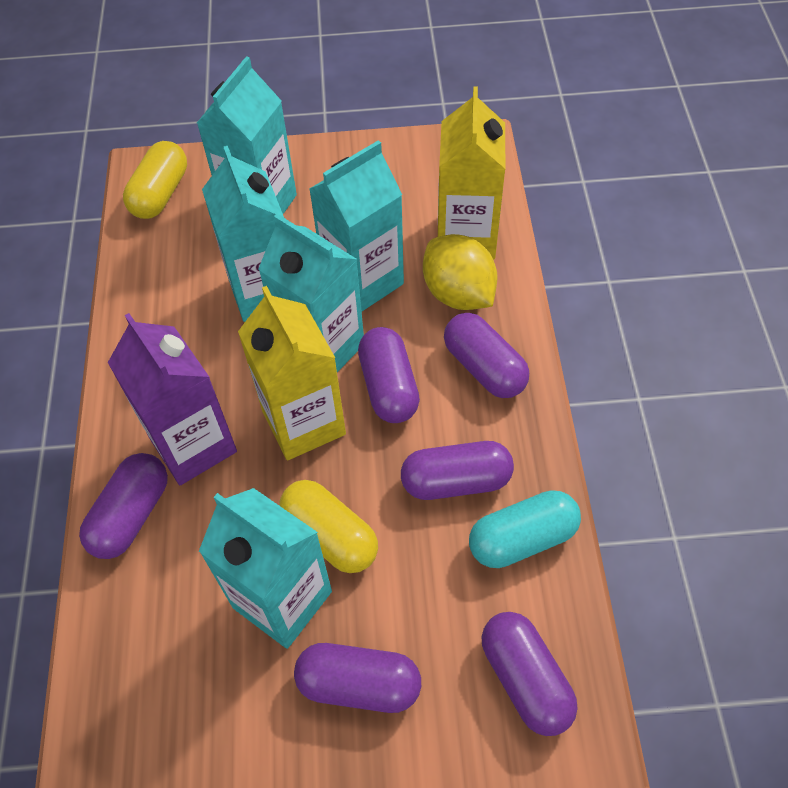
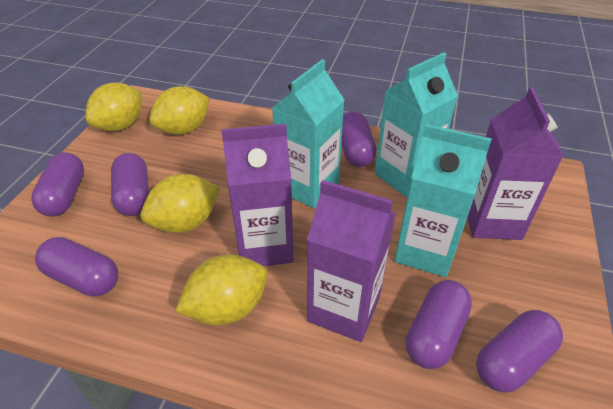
purple carton: 1 -> 3
turquoise capsule: 1 -> 0
turquoise carton: 5 -> 3
yellow capsule: 2 -> 0
yellow carton: 2 -> 0
yellow lemon: 1 -> 4

